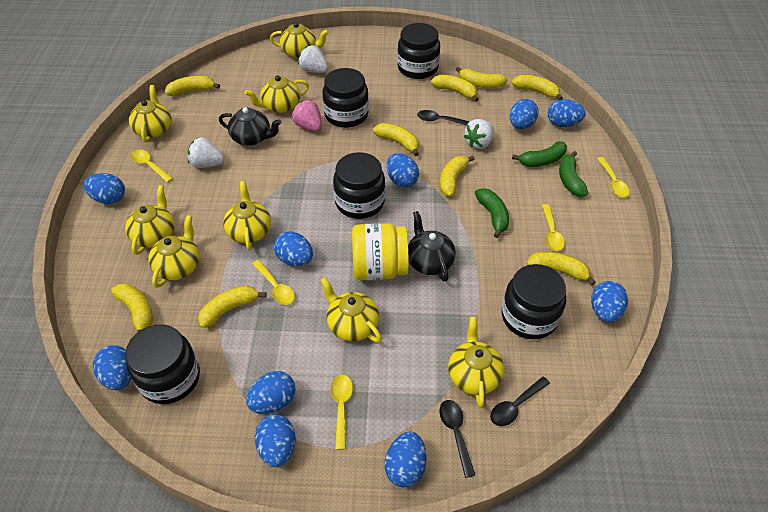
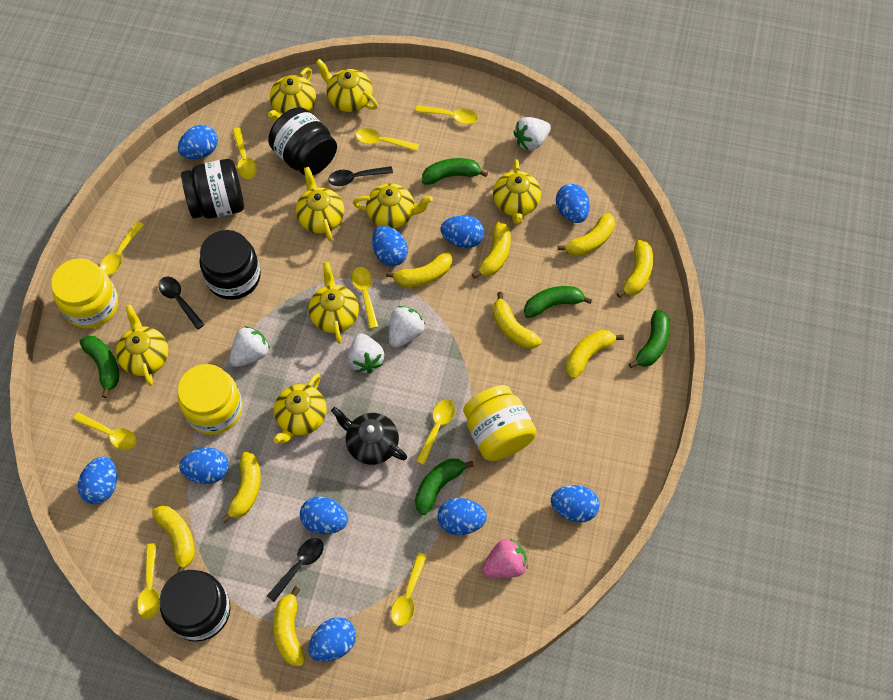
black jar: 5 -> 4
black teapot: 2 -> 1
green banana: 3 -> 5
white strawberry: 3 -> 4
yellow jar: 1 -> 3
yellow spoon: 5 -> 9

